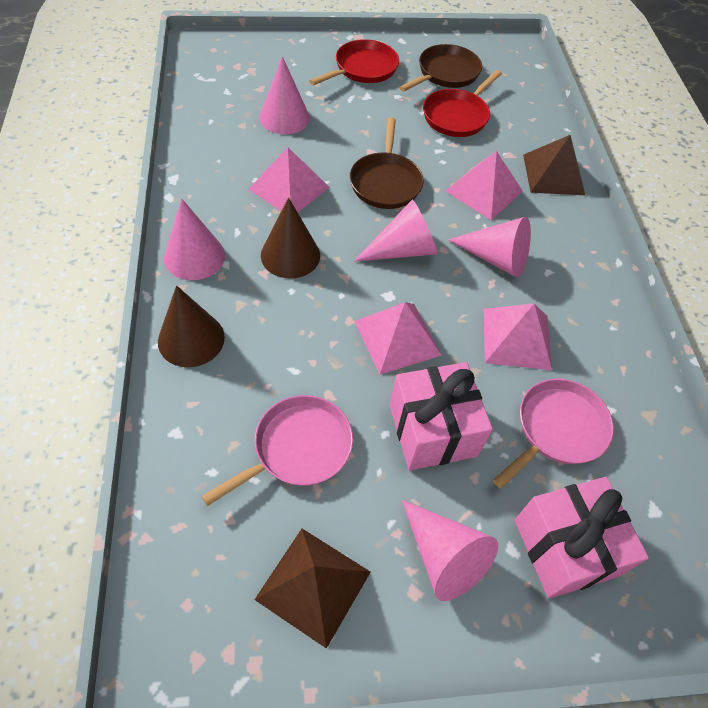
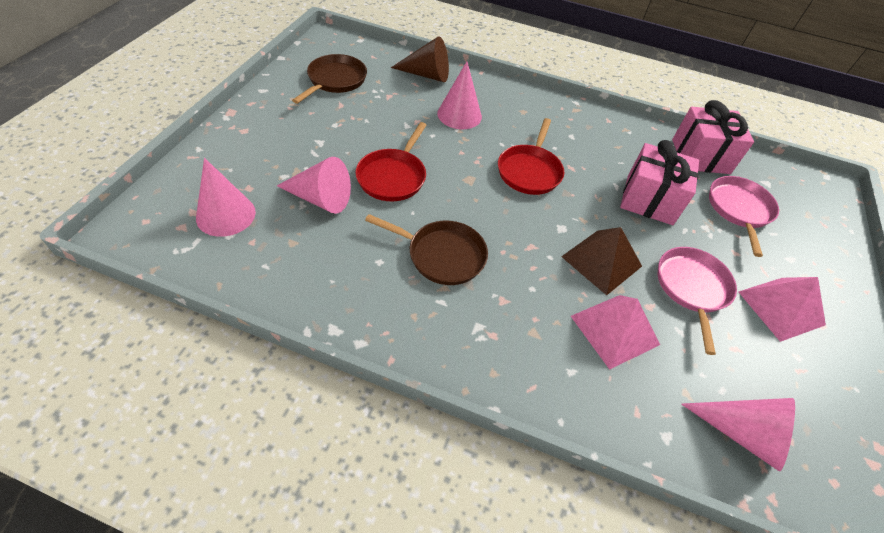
brown cone: 2 -> 1
brown pyramid: 2 -> 1
pink cone: 5 -> 4
pink pyramid: 4 -> 2

